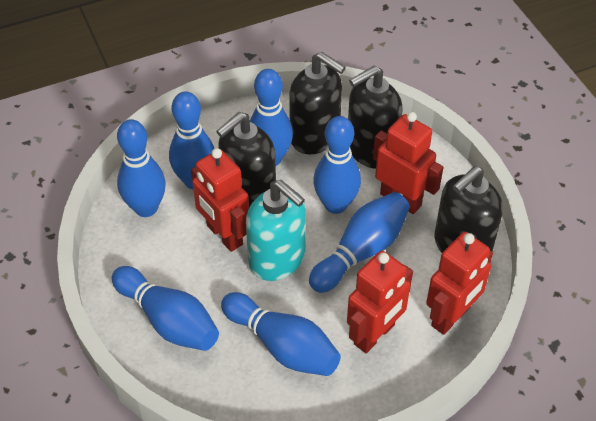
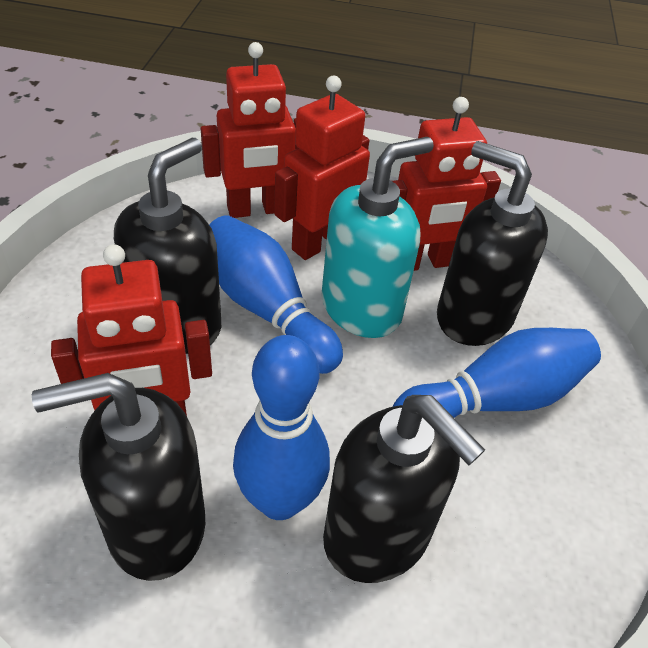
blue bowling pin: 7 -> 3

